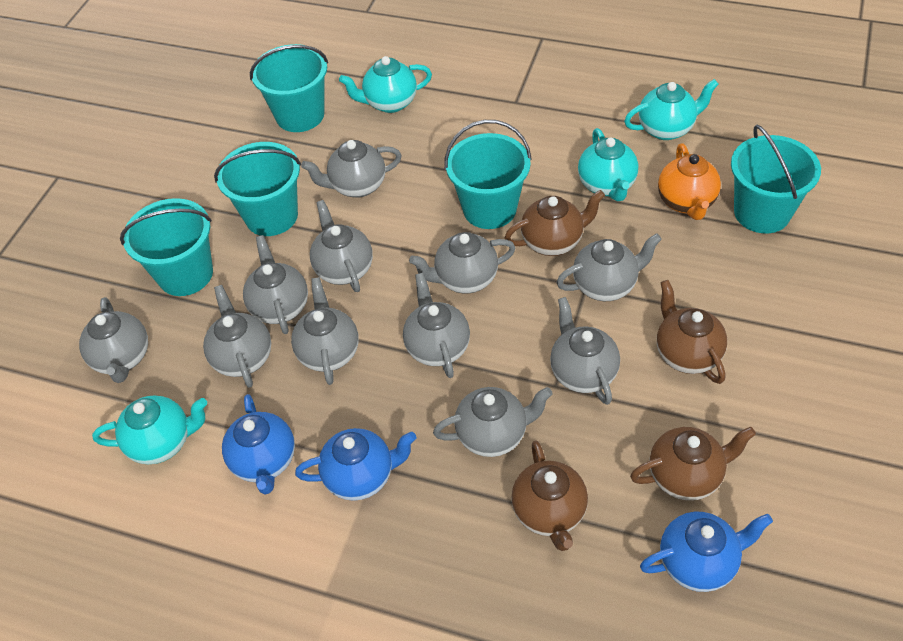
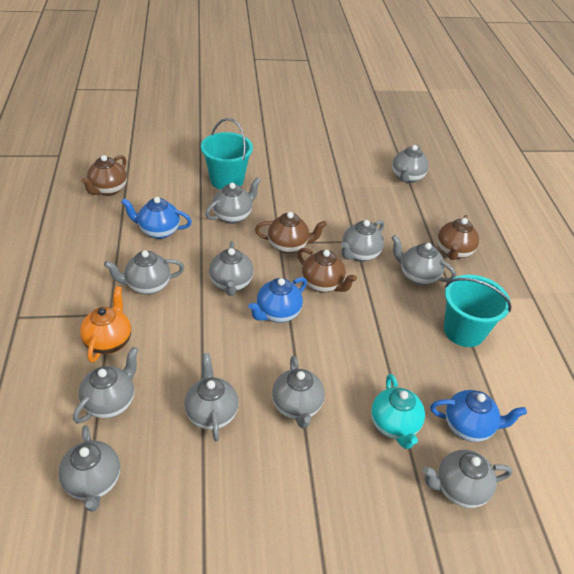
turquoise bucket: 5 -> 2
turquoise teapot: 4 -> 1

